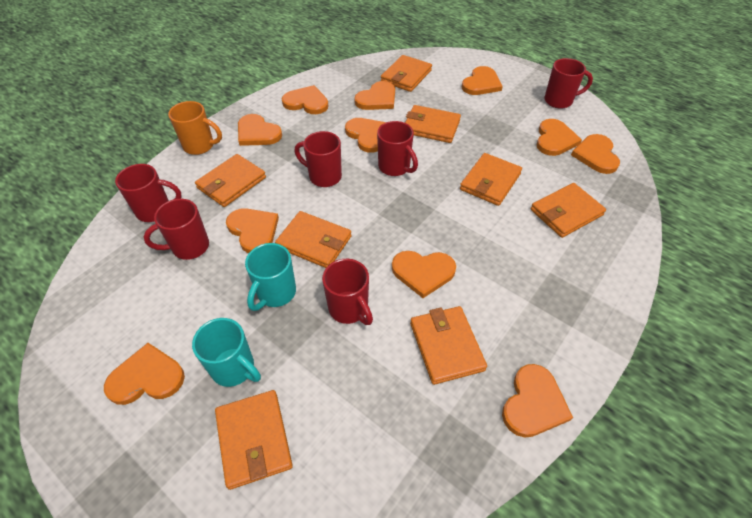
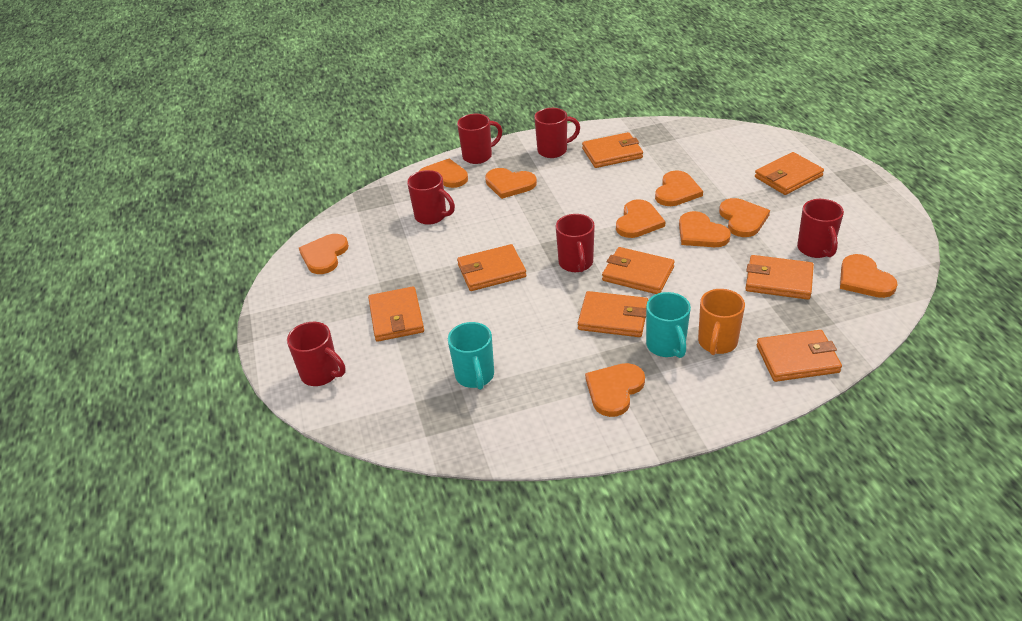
orange heart: 11 -> 9

